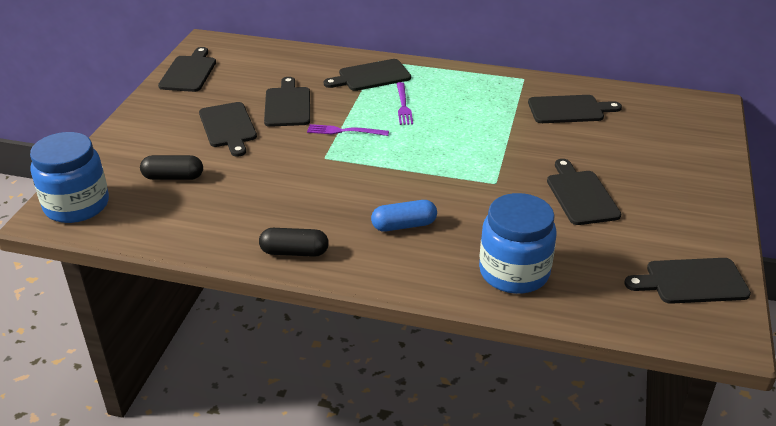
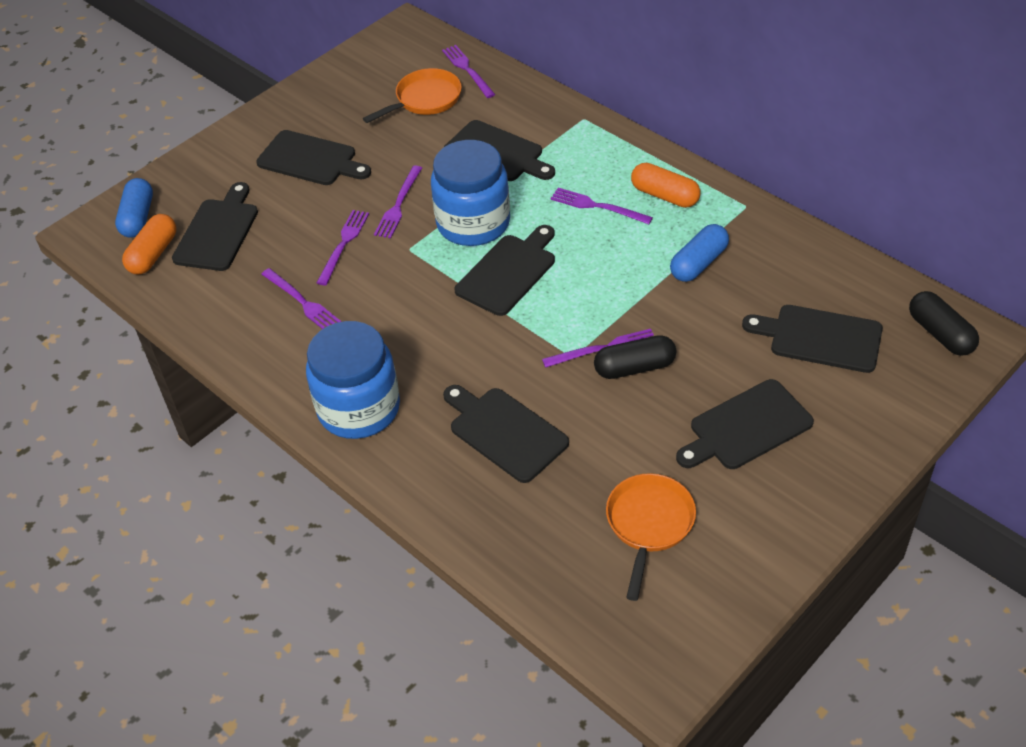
blue capsule: 1 -> 2
orange capsule: 0 -> 2
orange pan: 0 -> 2
purple fork: 2 -> 6

